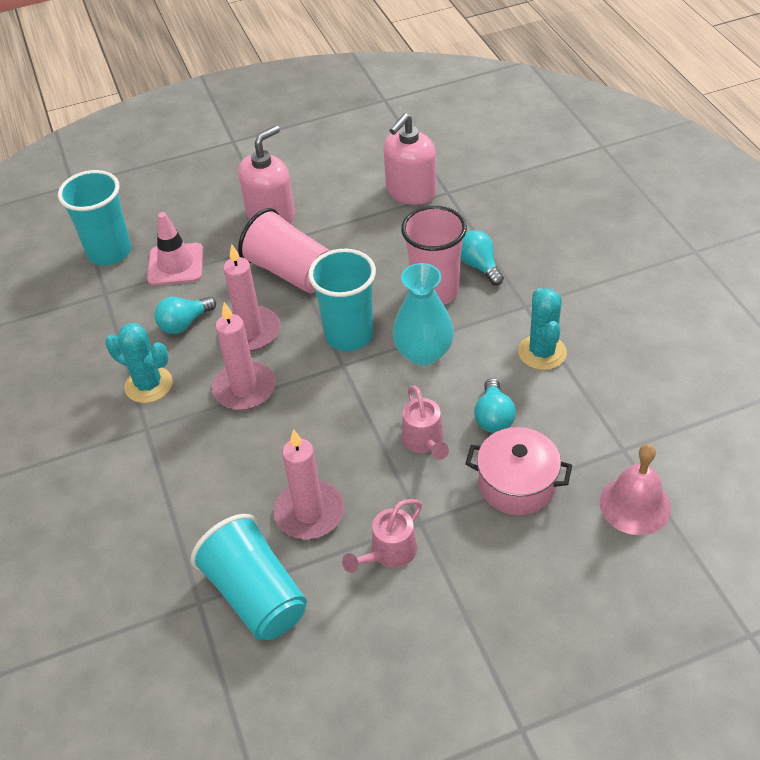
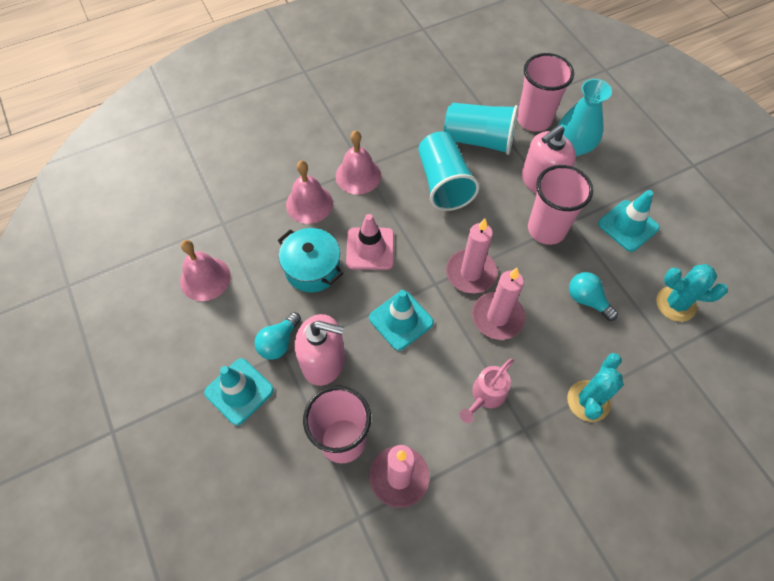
pink bell: 1 -> 3
pink cup: 2 -> 3
pink pot: 1 -> 0
pink watering can: 2 -> 1
turquoise cup: 3 -> 2
turquoise light bulb: 3 -> 2
turquoise pot: 0 -> 1
turquoise traffic cone: 0 -> 3

